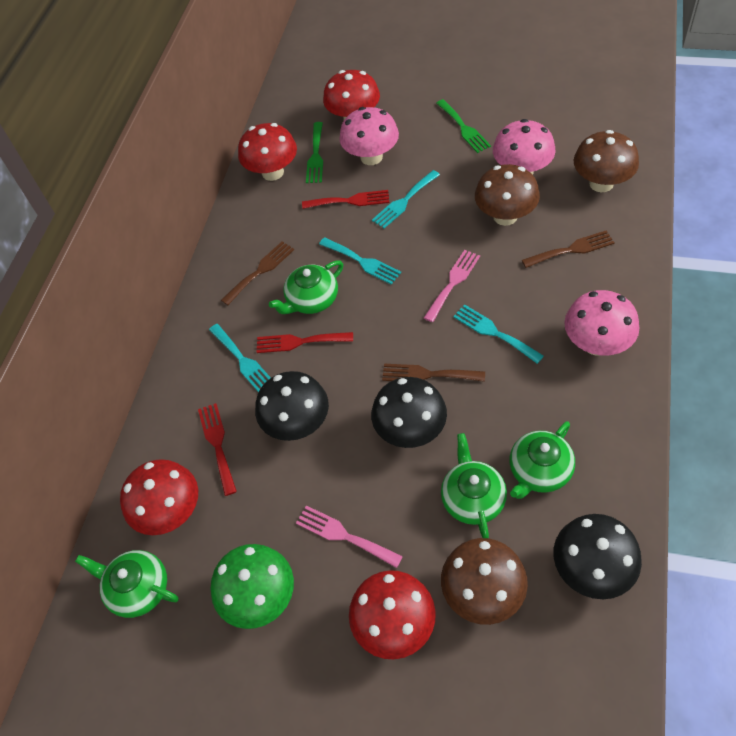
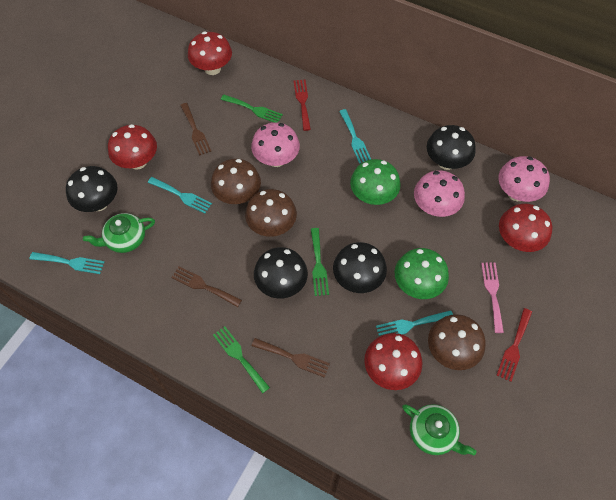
black mushroom: 3 -> 4
green fork: 2 -> 3
green mushroom: 1 -> 2
green teapot: 4 -> 2
pink fork: 2 -> 1
red fork: 3 -> 2

